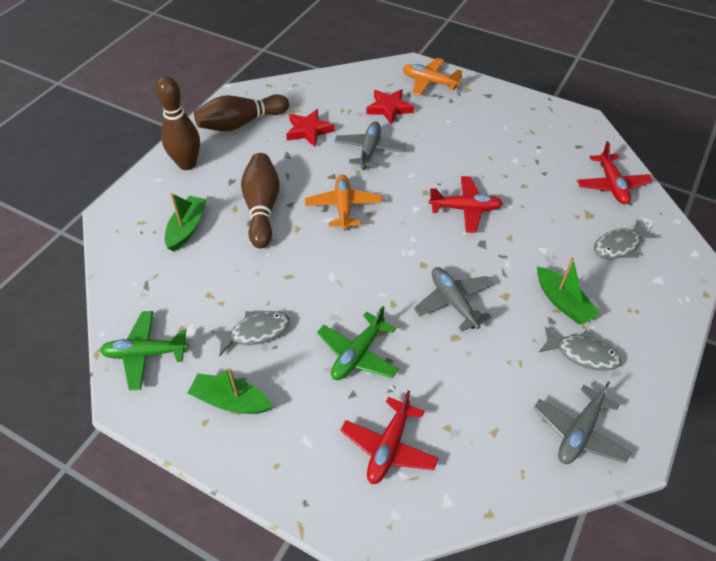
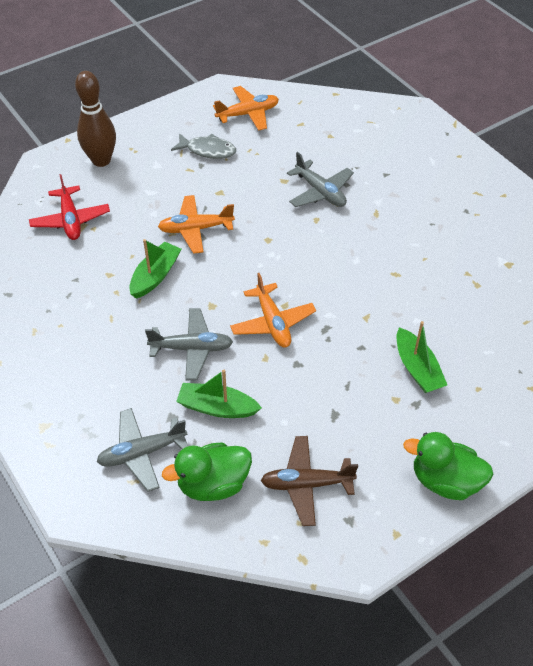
brown bowling pin: 3 -> 1
brown plane: 0 -> 1
green duck: 0 -> 2
green plane: 2 -> 0
grey fish: 3 -> 1
orange plane: 2 -> 3
red plane: 3 -> 1
red star: 2 -> 0

